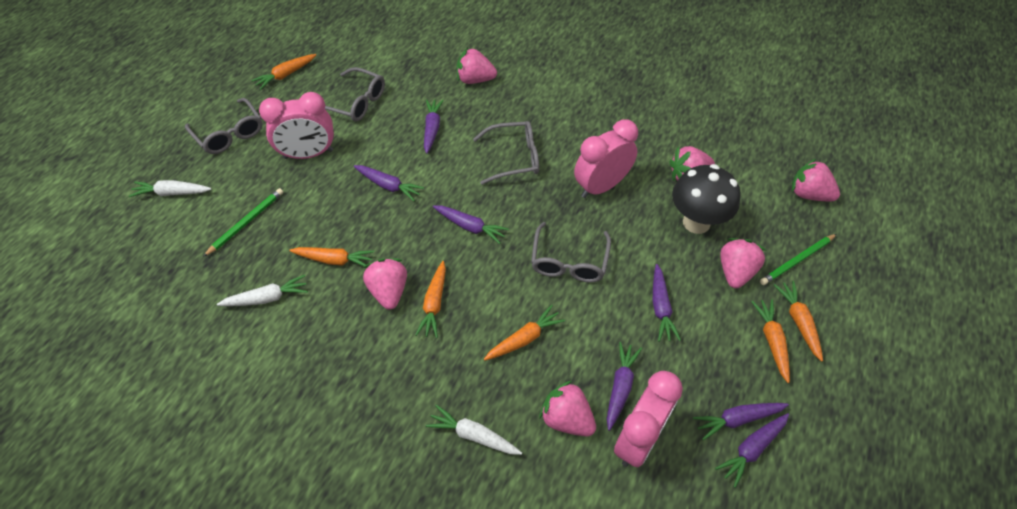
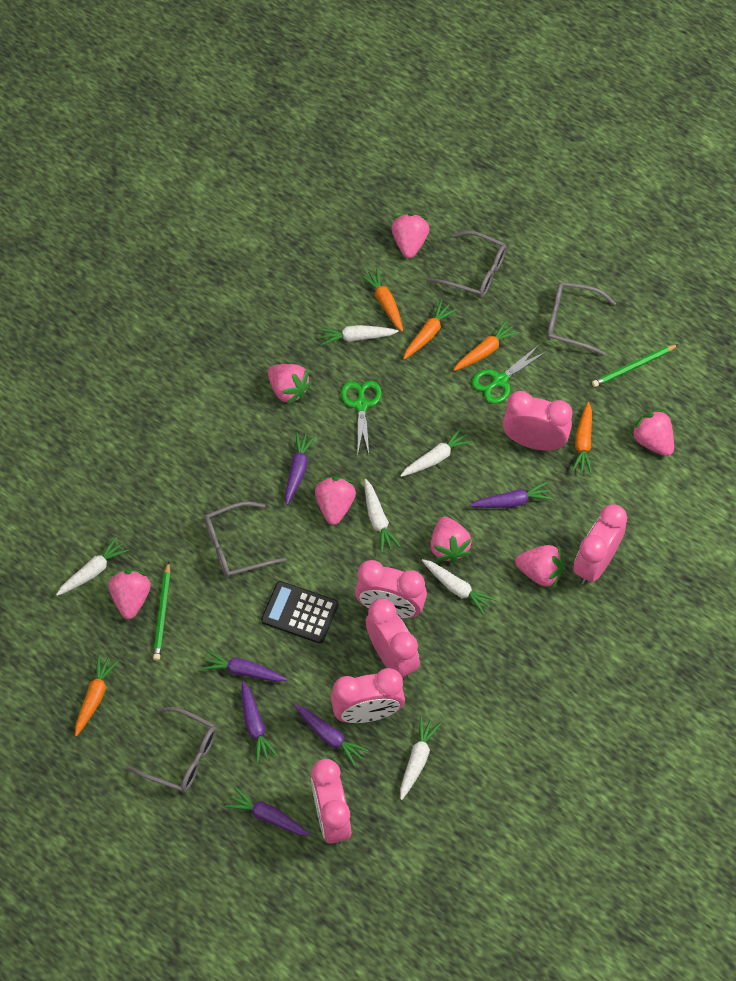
black calculator: 0 -> 1
black mushroom: 1 -> 0
green scissors: 0 -> 2
orange carrot: 6 -> 5
pink clock: 3 -> 6
pink strawberry: 6 -> 7
purple carrot: 7 -> 6
white carrot: 3 -> 6

